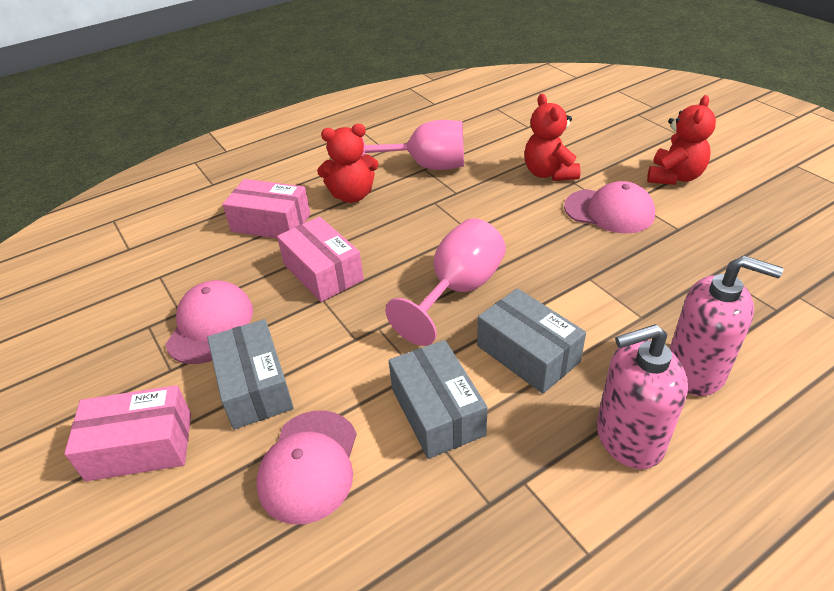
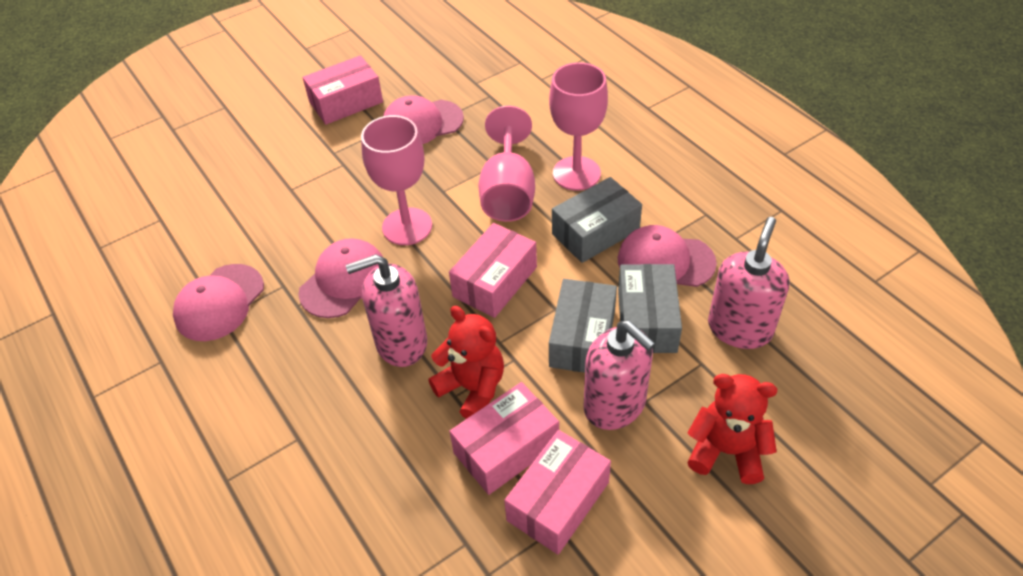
pink box: 3 -> 4
pink cap: 3 -> 4
pink goblet: 2 -> 3
pink soap dispenser: 2 -> 3
red teddy bear: 3 -> 2

